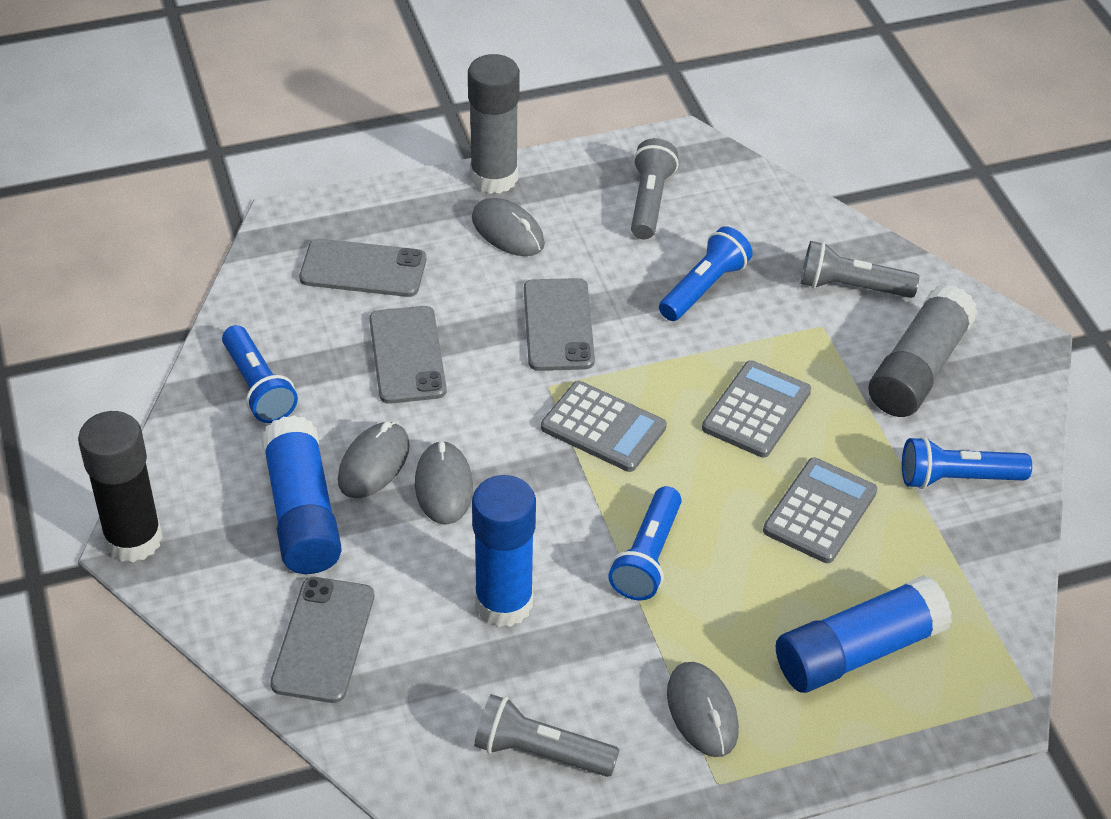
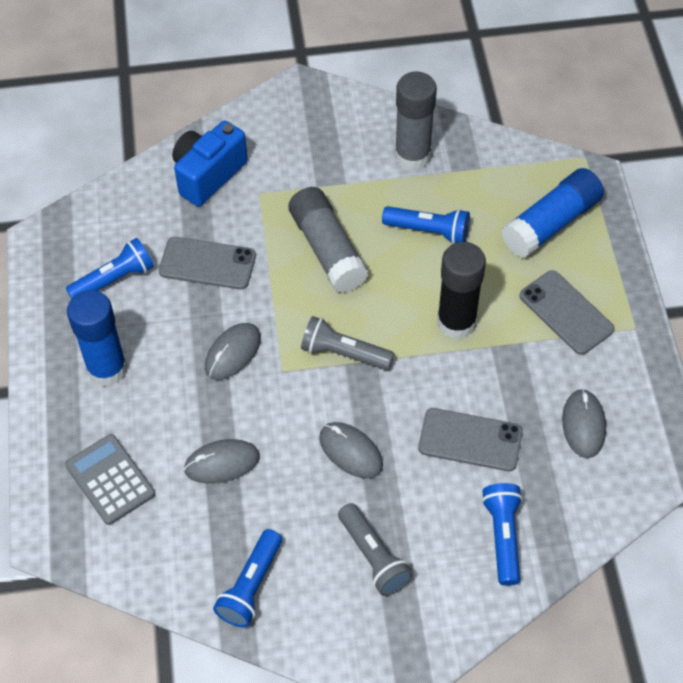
blue camera: 0 -> 1
blue glue stick: 3 -> 2
grey calculator: 3 -> 1
grey flashlight: 3 -> 2
grey phone: 4 -> 3

